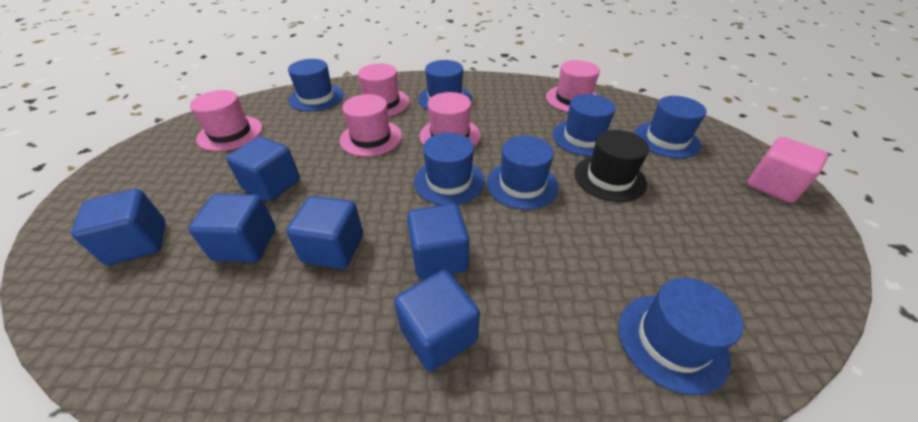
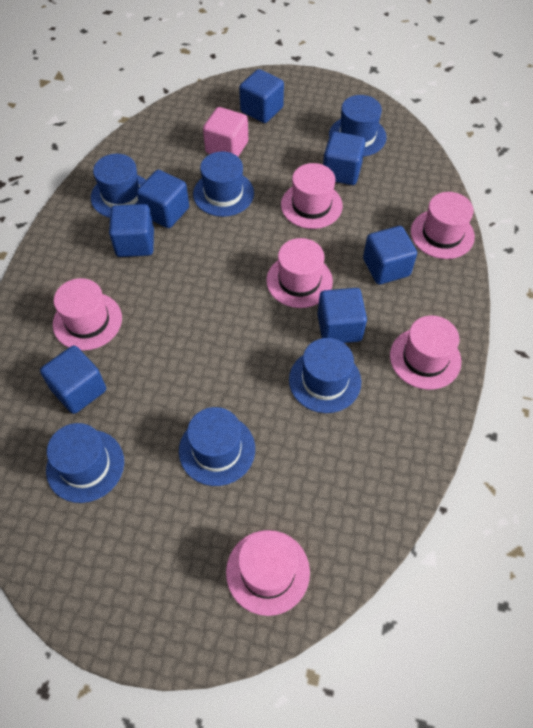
black hat: 1 -> 0
blue cube: 6 -> 7
blue hat: 7 -> 6
pink hat: 5 -> 6

